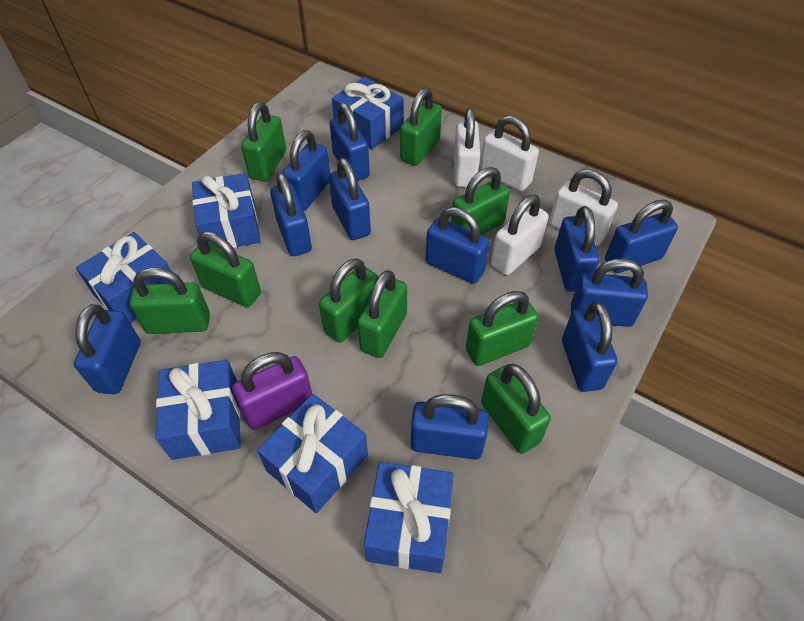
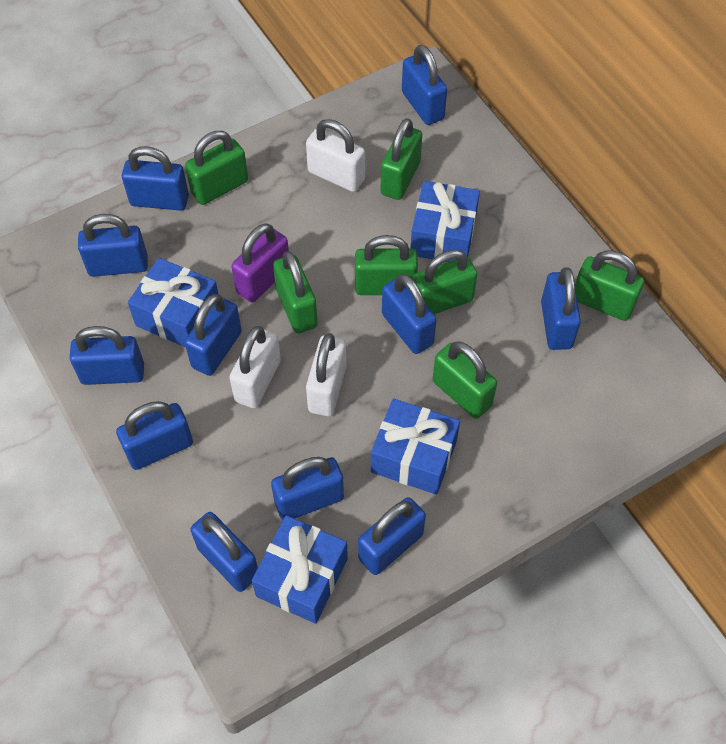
blue gift: 6 -> 4
green padlock: 9 -> 7
white padlock: 4 -> 3

